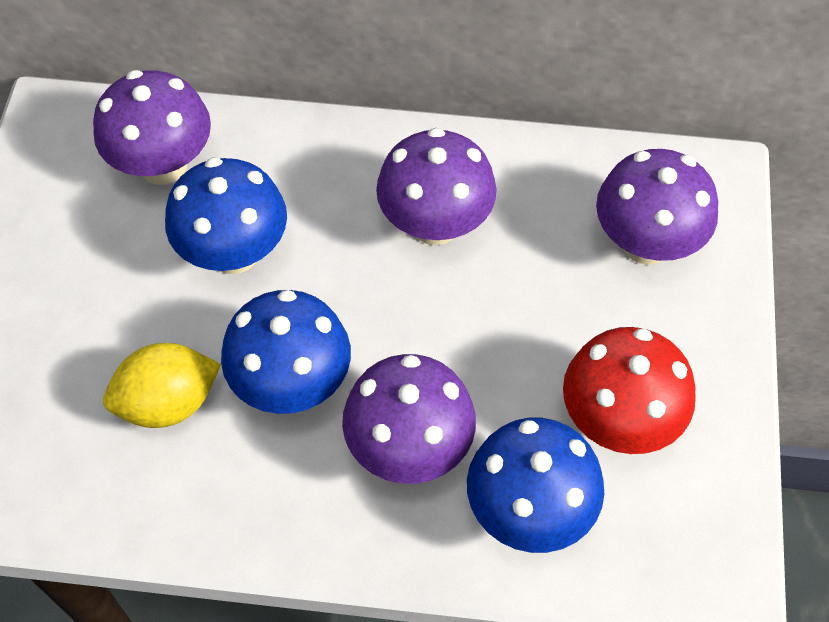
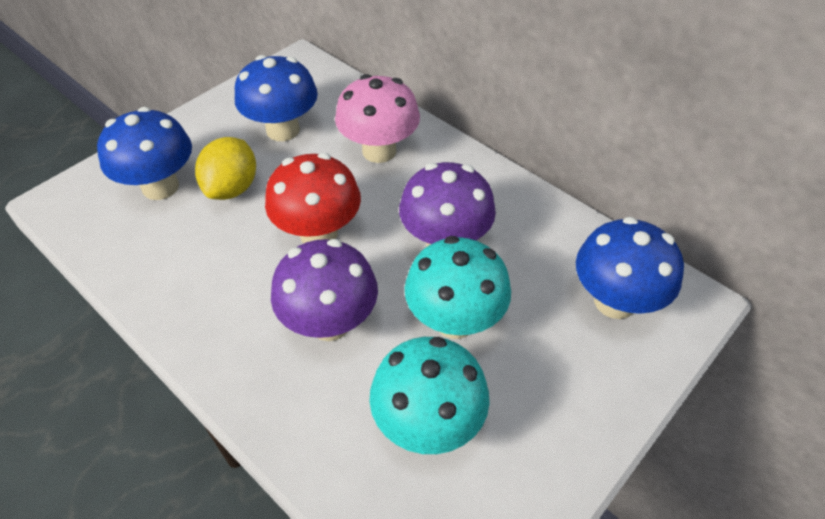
pink mushroom: 0 -> 1
purple mushroom: 4 -> 2
turquoise mushroom: 0 -> 2

